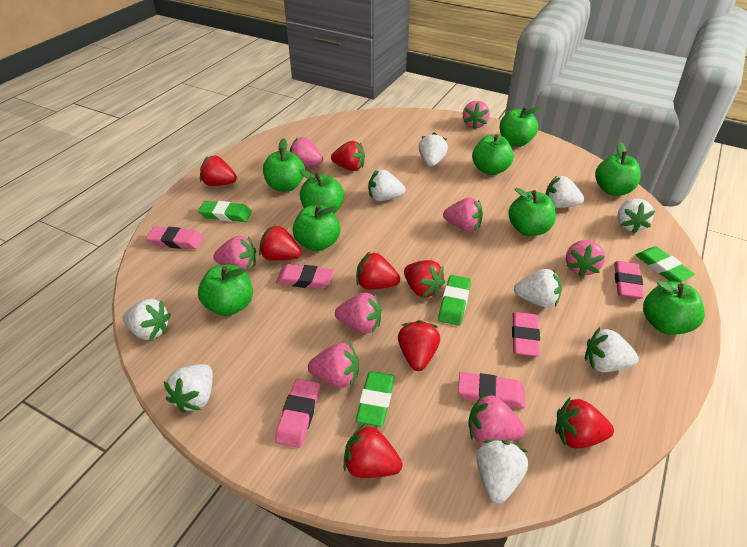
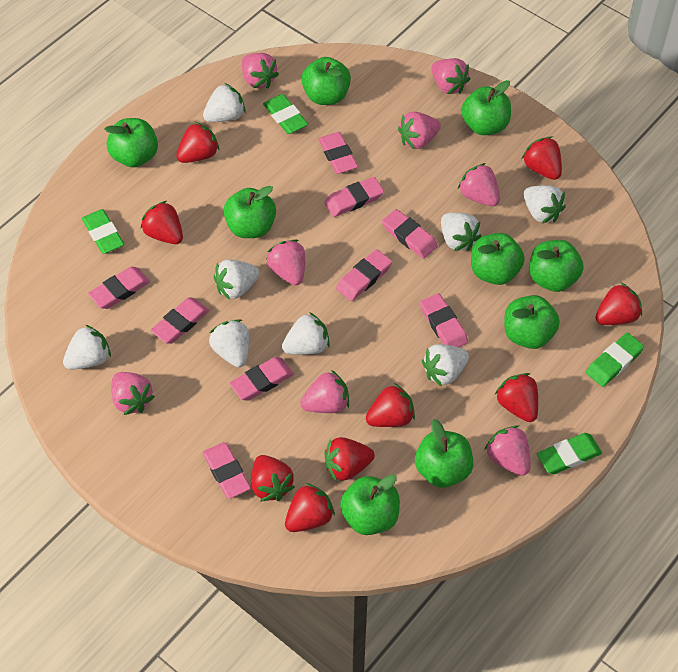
pink eraser: 6 -> 9
red strawberry: 8 -> 9
white strawberry: 9 -> 8

